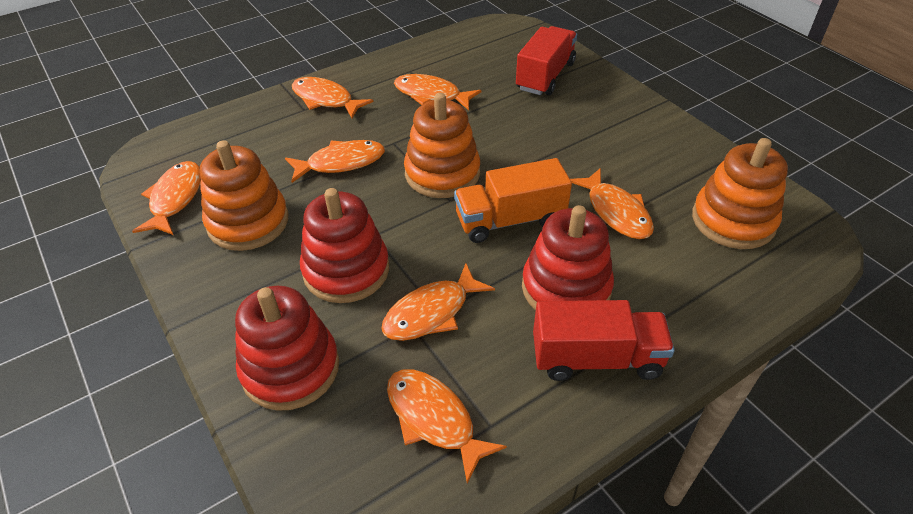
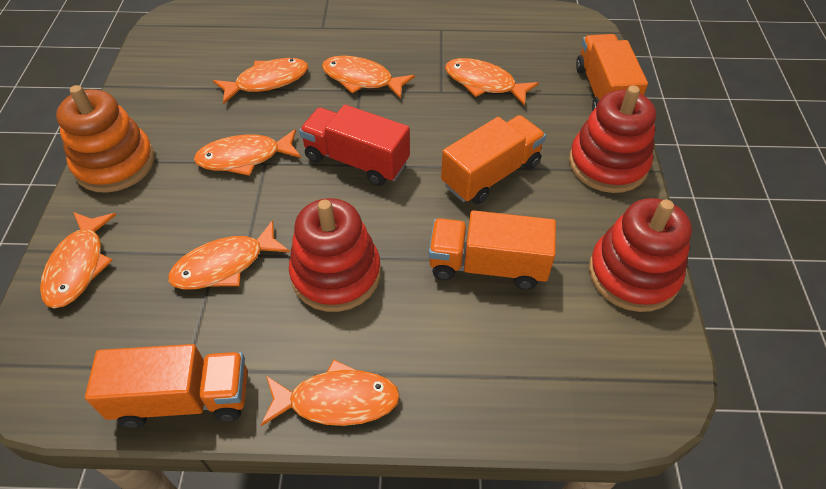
orange stacking toy: 3 -> 1
orange truck: 1 -> 4
red truck: 2 -> 1

